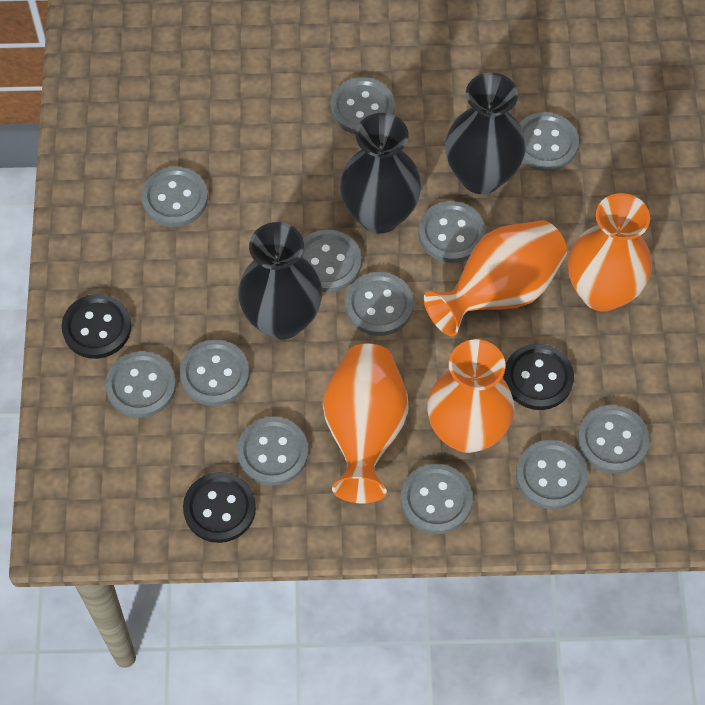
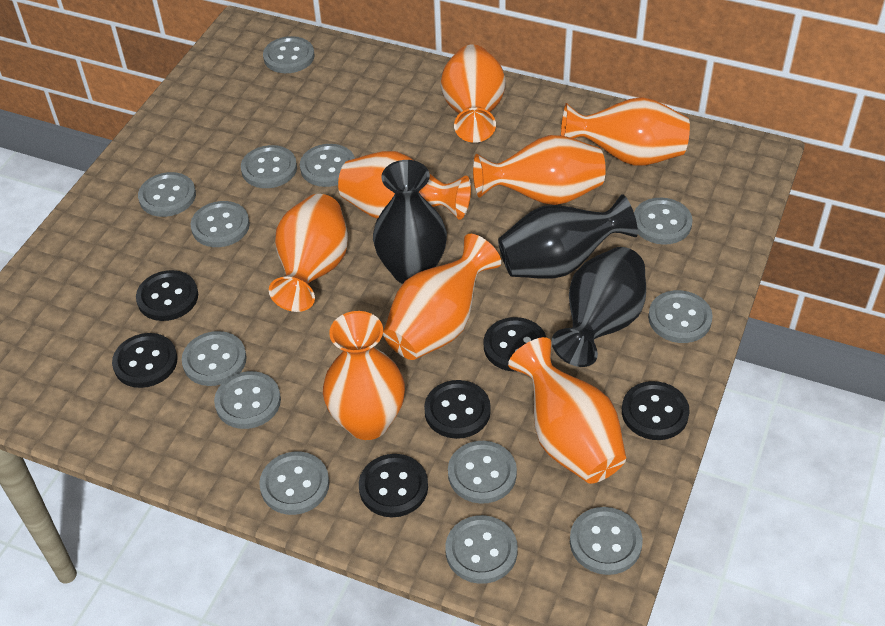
black button: 3 -> 6
grey button: 12 -> 13
orange vase: 4 -> 8

